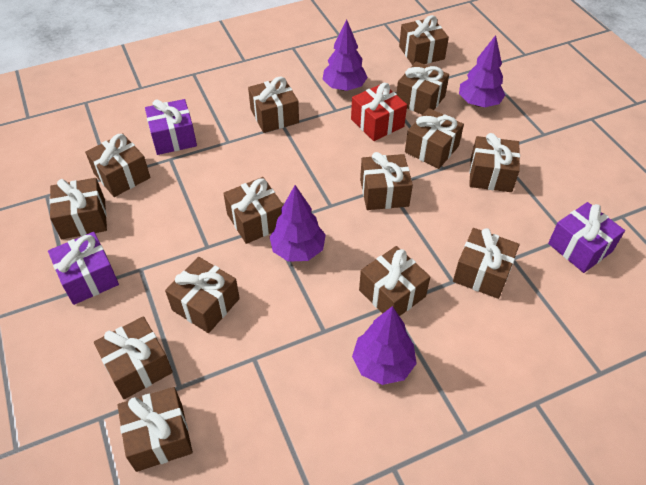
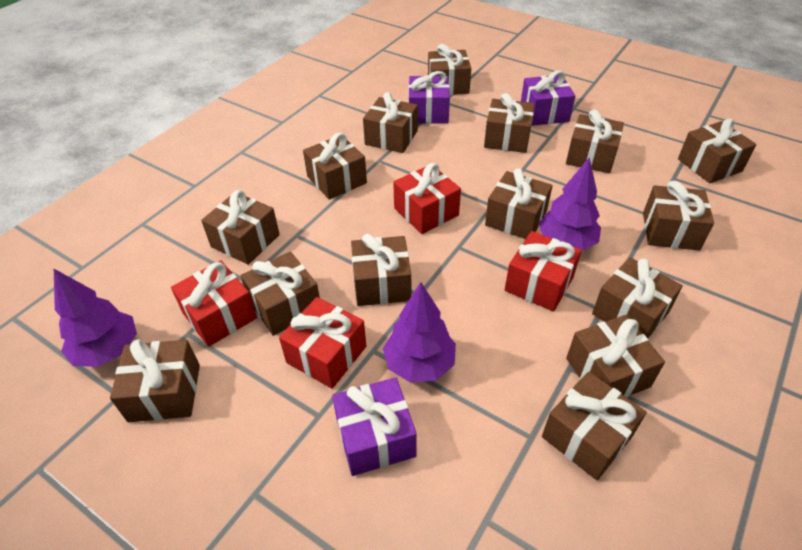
brown gift: 14 -> 15
purple tree: 4 -> 3
red gift: 1 -> 4

